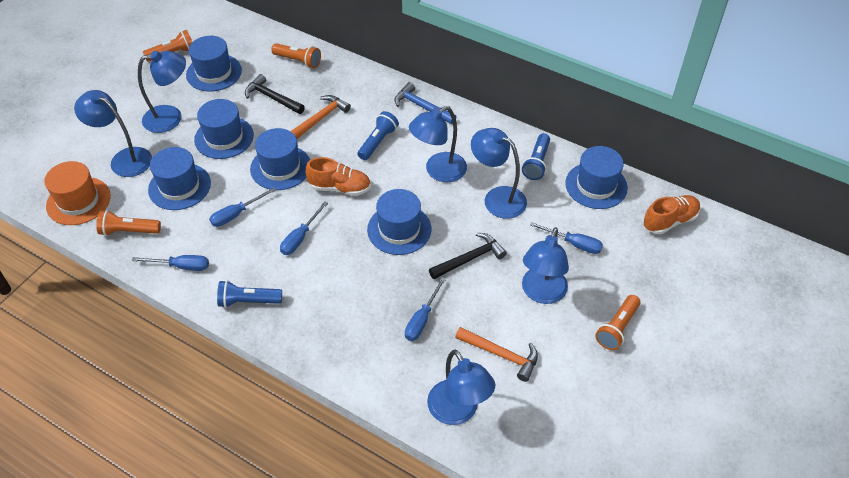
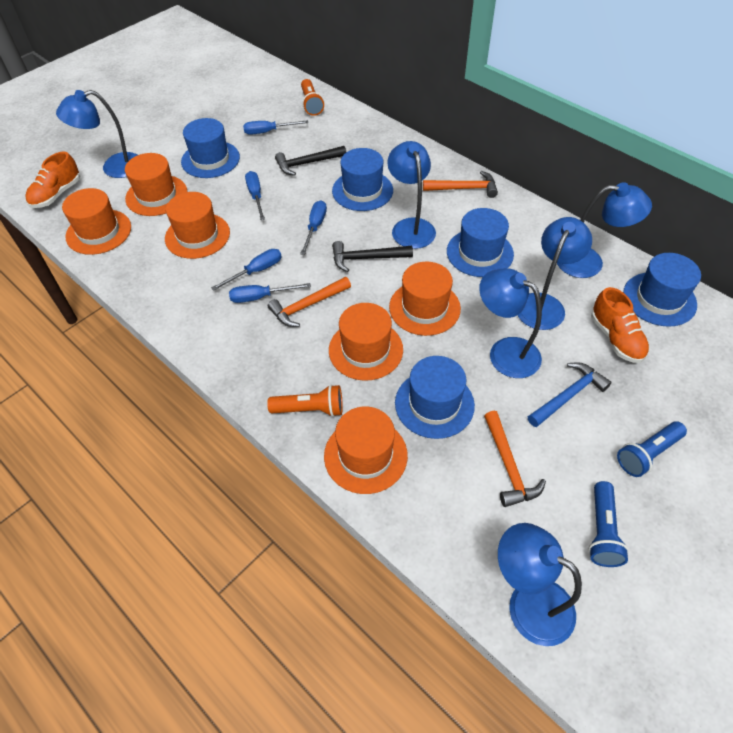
blue flashlight: 3 -> 2
blue hat: 6 -> 5
orange flashlight: 4 -> 2
orange hammer: 2 -> 3
orange hat: 1 -> 6

